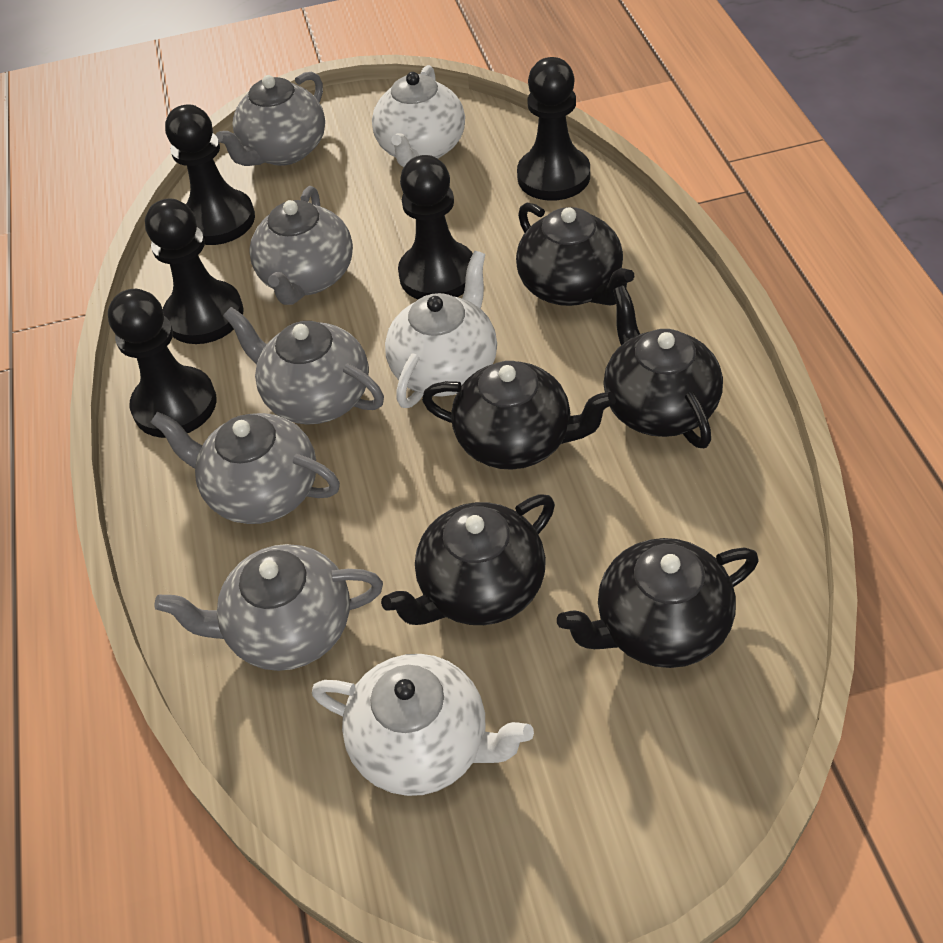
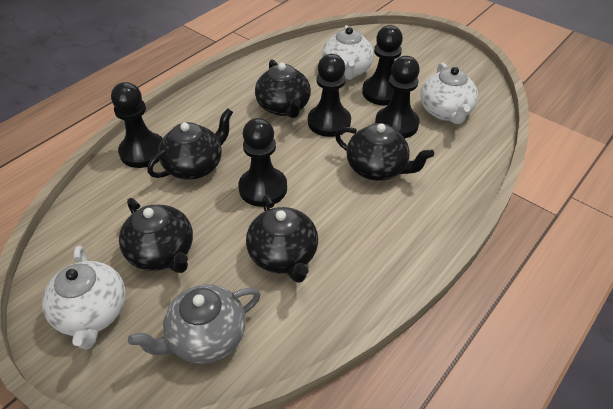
grey teapot: 5 -> 1

